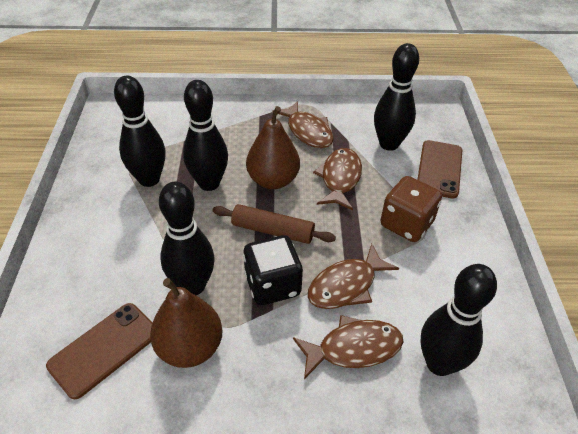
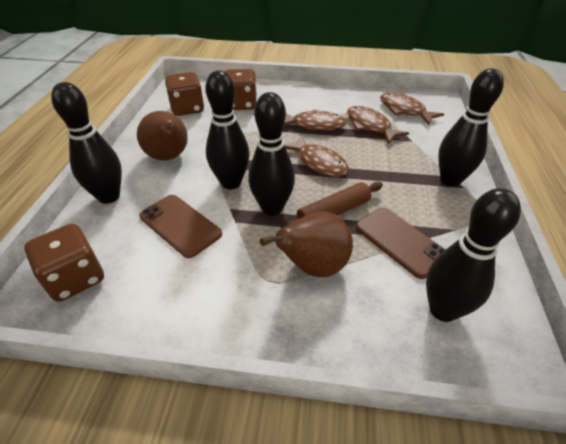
black dice: 1 -> 0
brown dice: 1 -> 3

